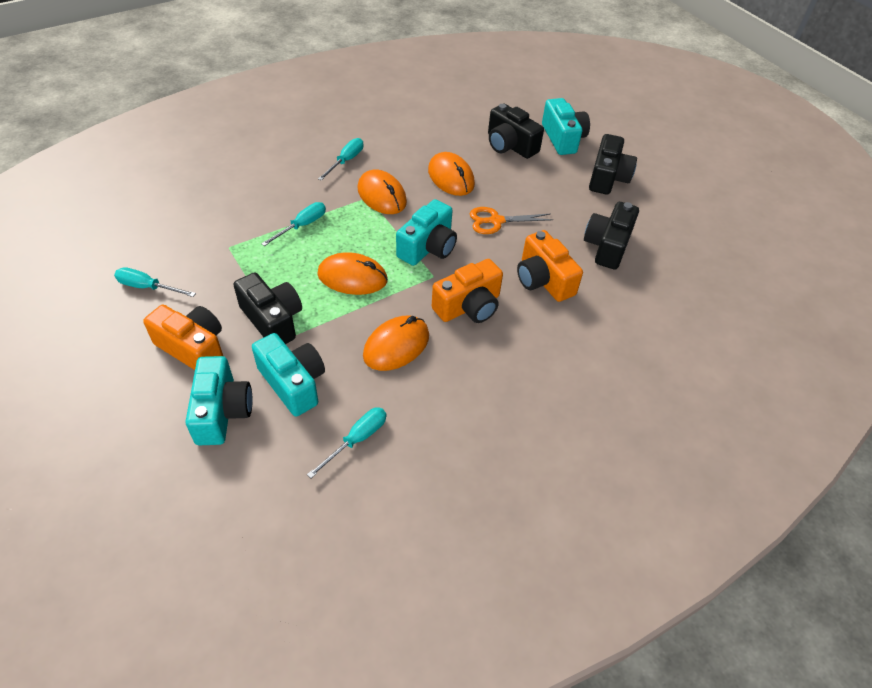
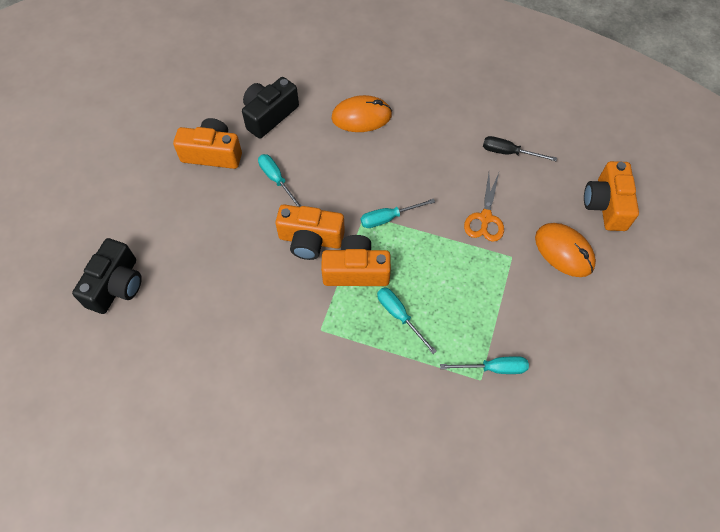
black camera: 4 -> 2
black screwdriver: 0 -> 1
orange camera: 3 -> 4
orange mouse: 4 -> 2
turquoise camera: 4 -> 0

